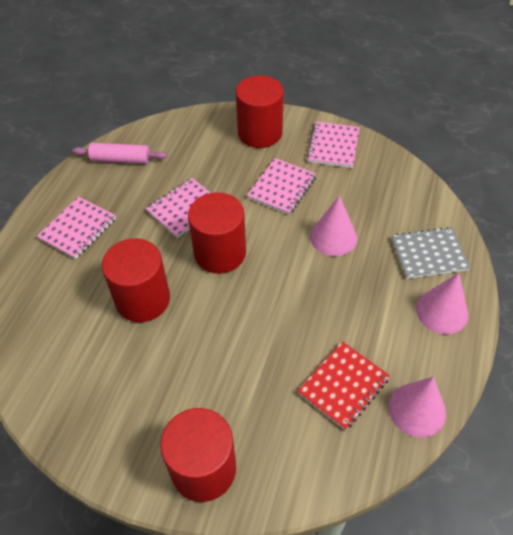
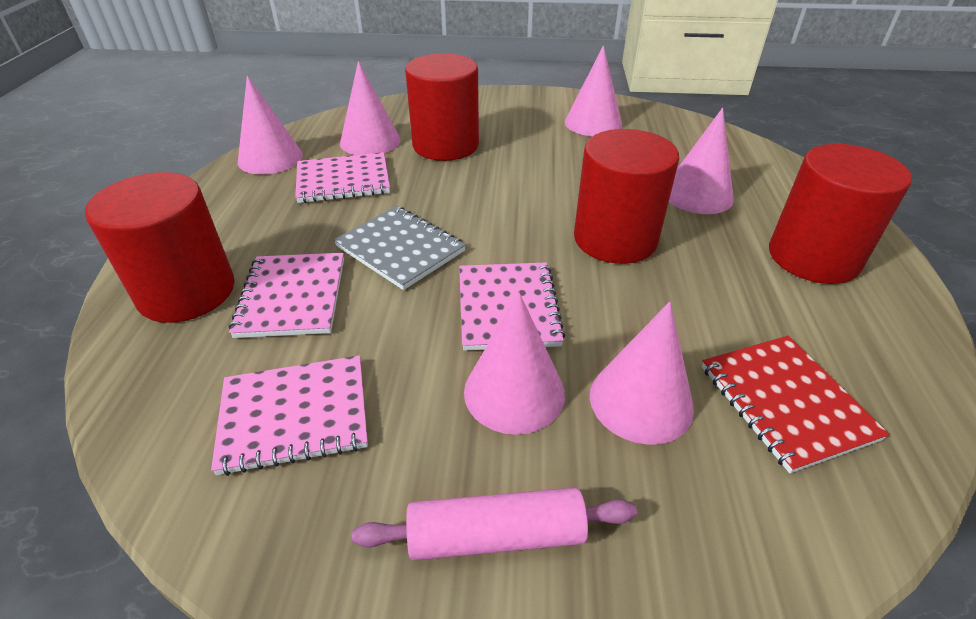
pink cone: 3 -> 6

